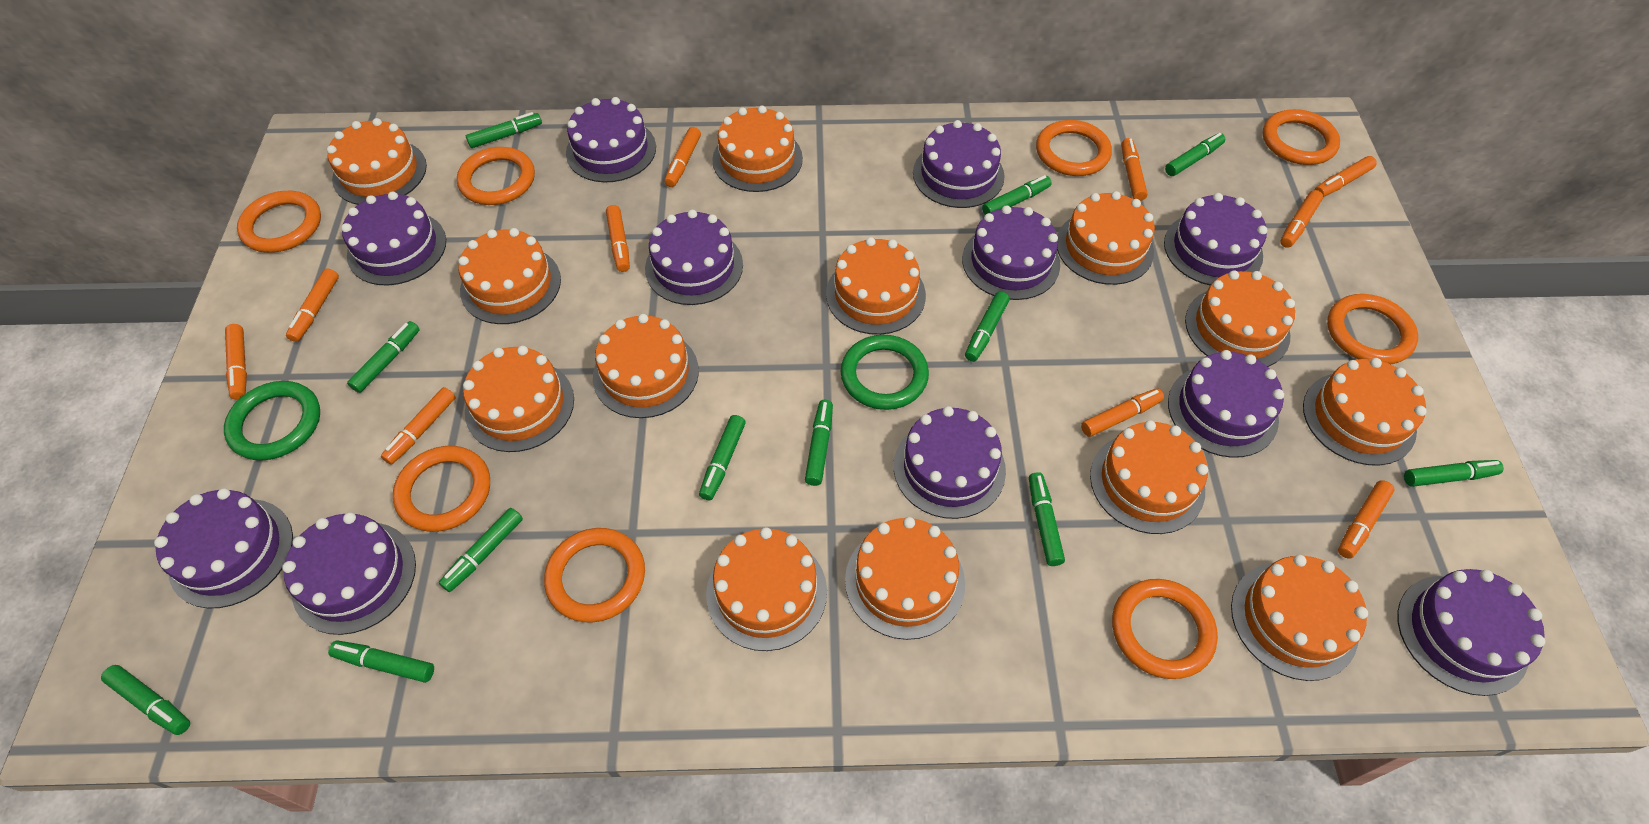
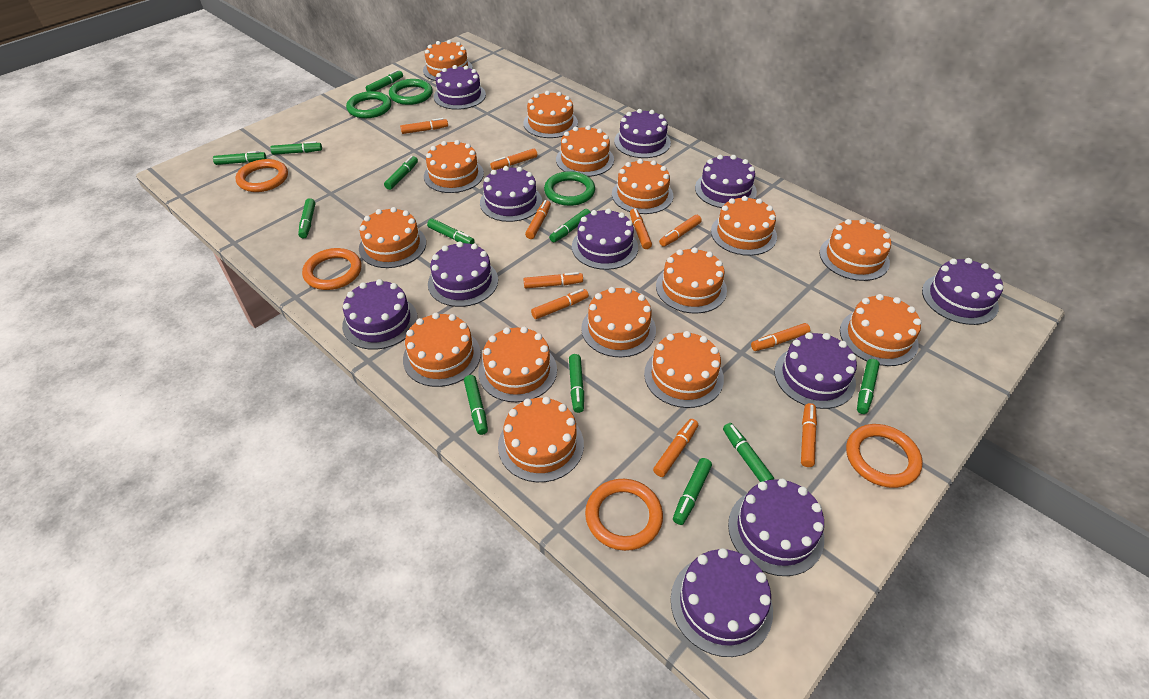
green ring: 2 -> 3
orange cake: 13 -> 15
orange ring: 8 -> 4

